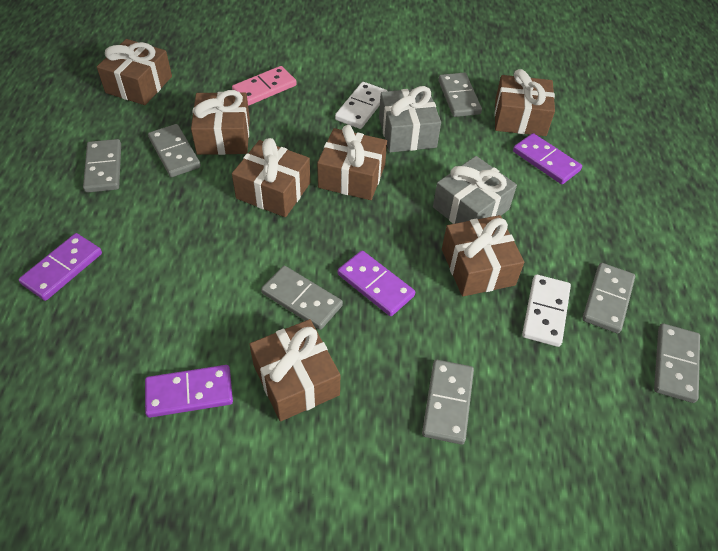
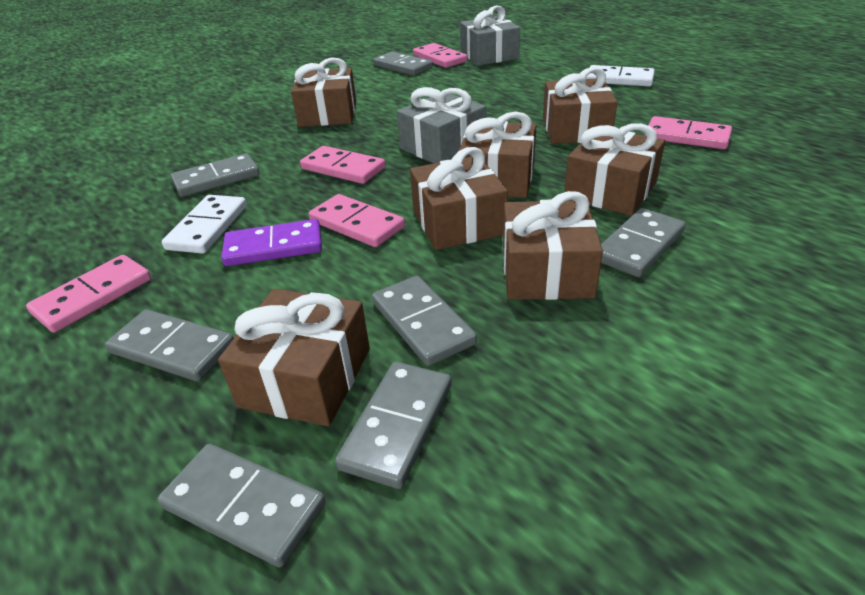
pink domino: 1 -> 5
purple domino: 4 -> 1

